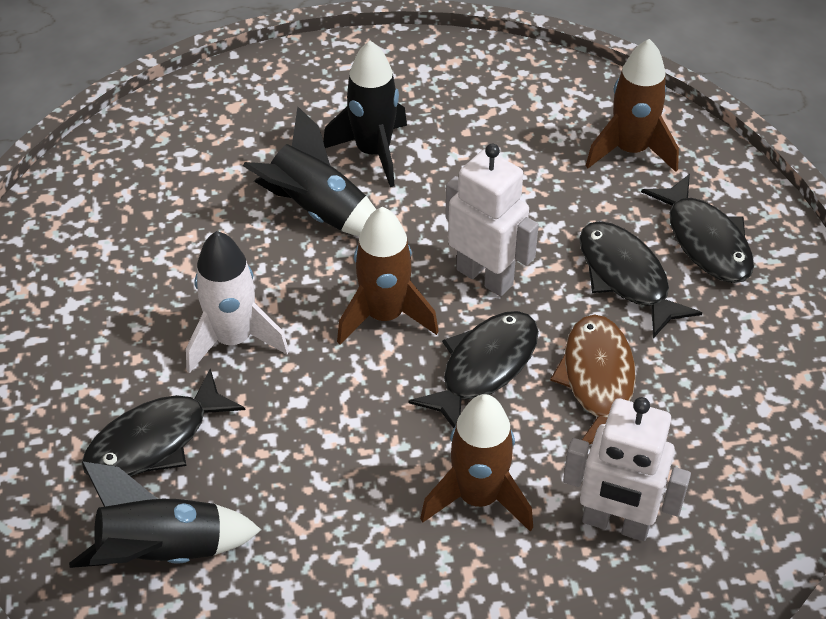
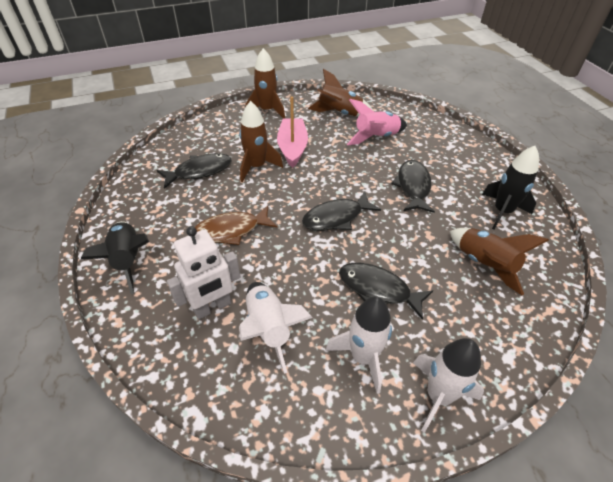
black rocket: 3 -> 2
brown rocket: 3 -> 4
pink boat: 0 -> 1
pink rocket: 0 -> 1
white robot: 2 -> 1
white rocket: 1 -> 3

